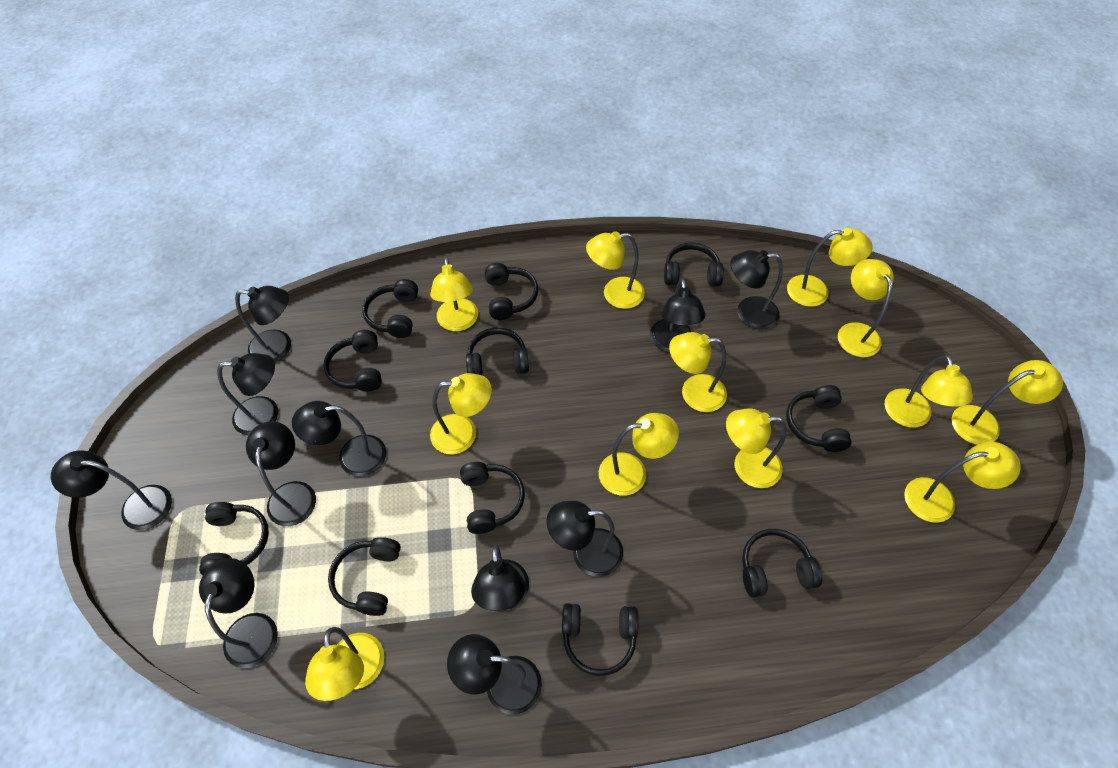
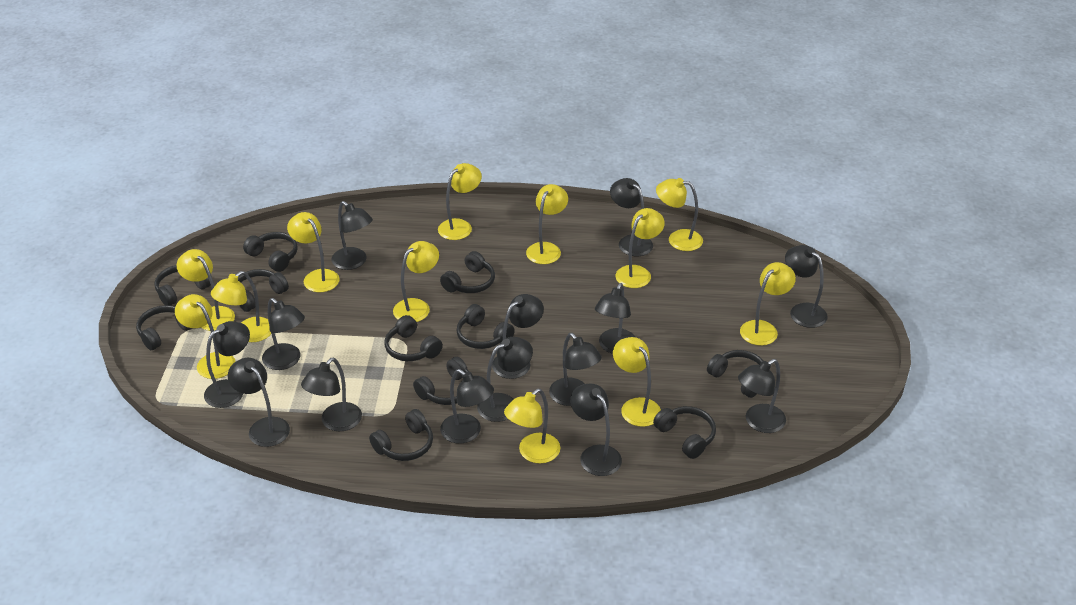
black lamp: 11 -> 14

